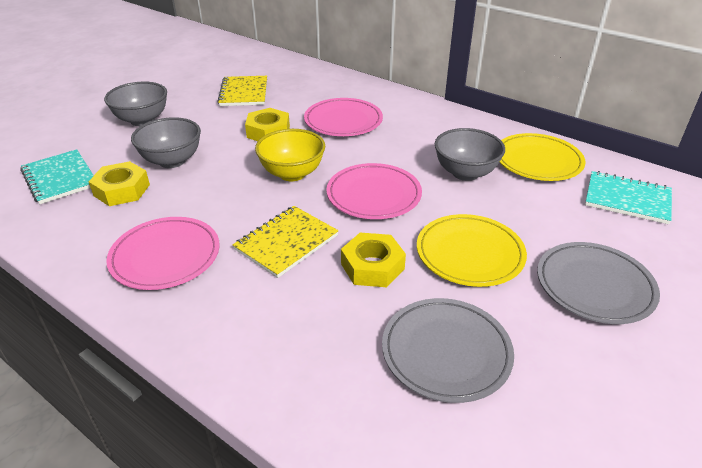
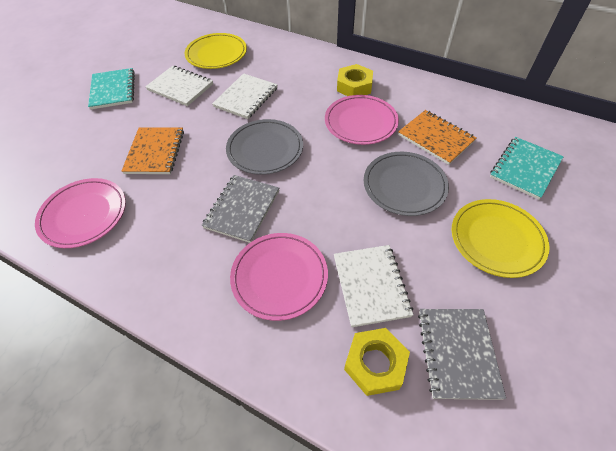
grey bowl: 3 -> 0
grey notebook: 0 -> 2
orange notebook: 0 -> 2
white notebook: 0 -> 3
yellow bowl: 1 -> 0
yellow notebook: 2 -> 0
yellow nut: 3 -> 2

